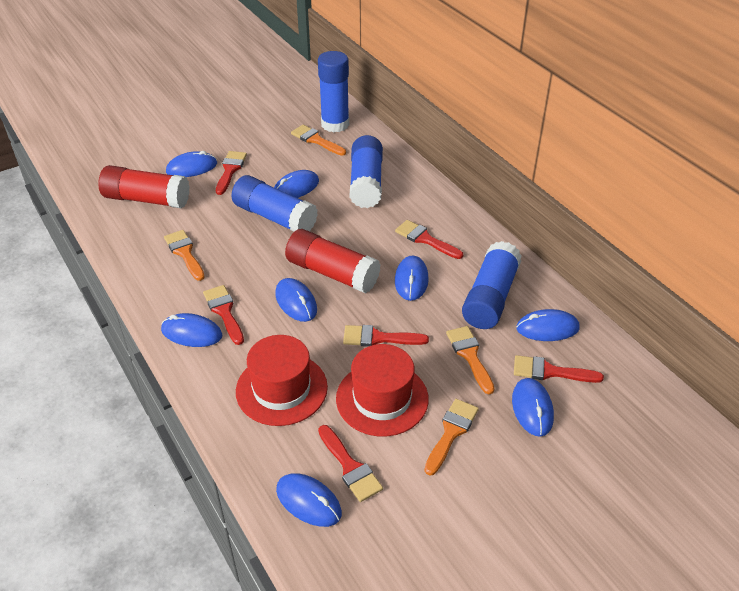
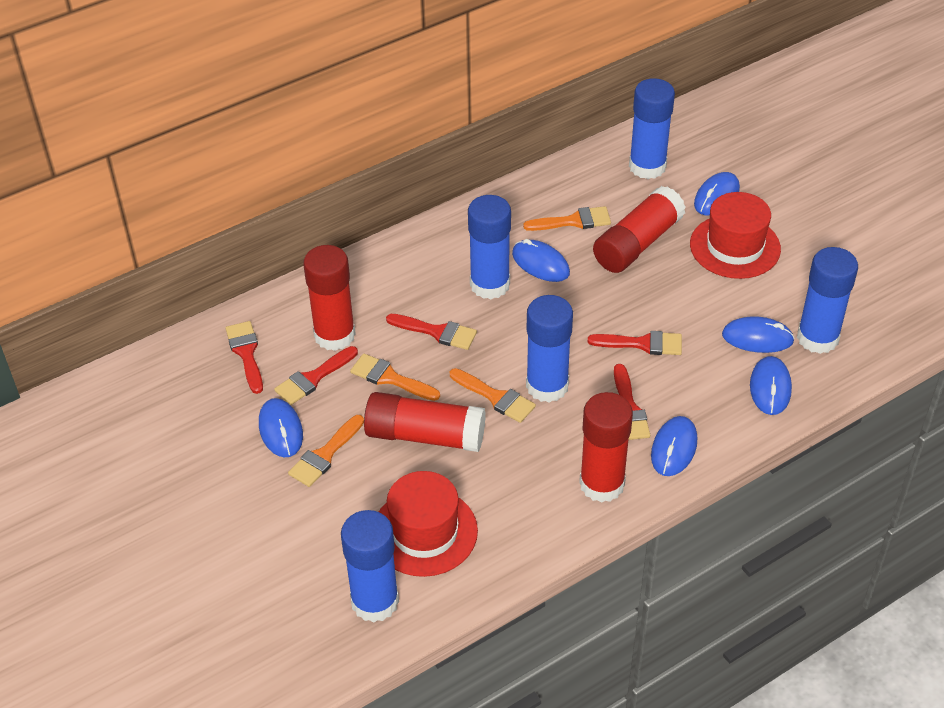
blue glue stick: 4 -> 5
blue mouse: 8 -> 6
red brush: 6 -> 5
red glue stick: 2 -> 4

